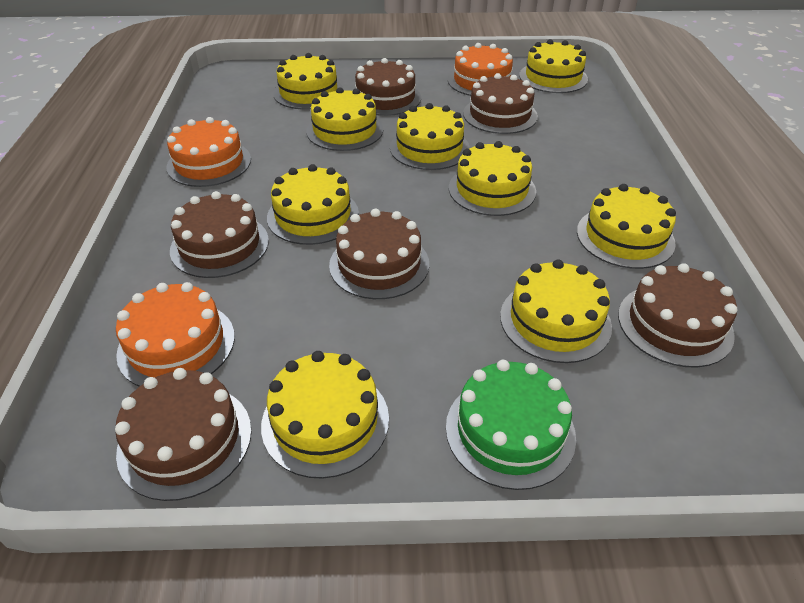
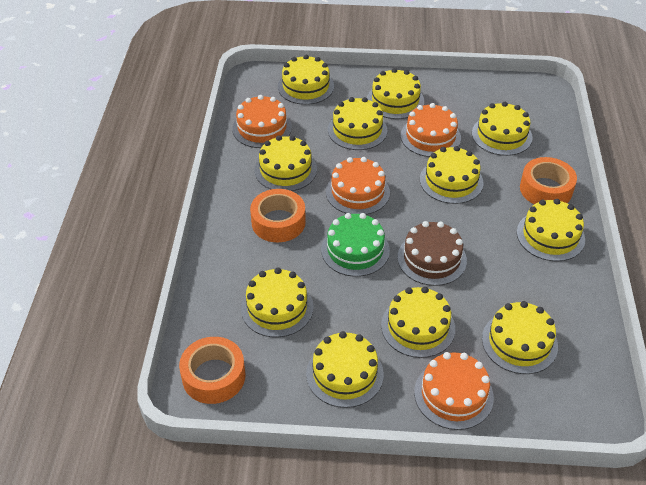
brown cake: 6 -> 1
orange cake: 3 -> 4
orange tape: 0 -> 3
yellow cake: 9 -> 11

